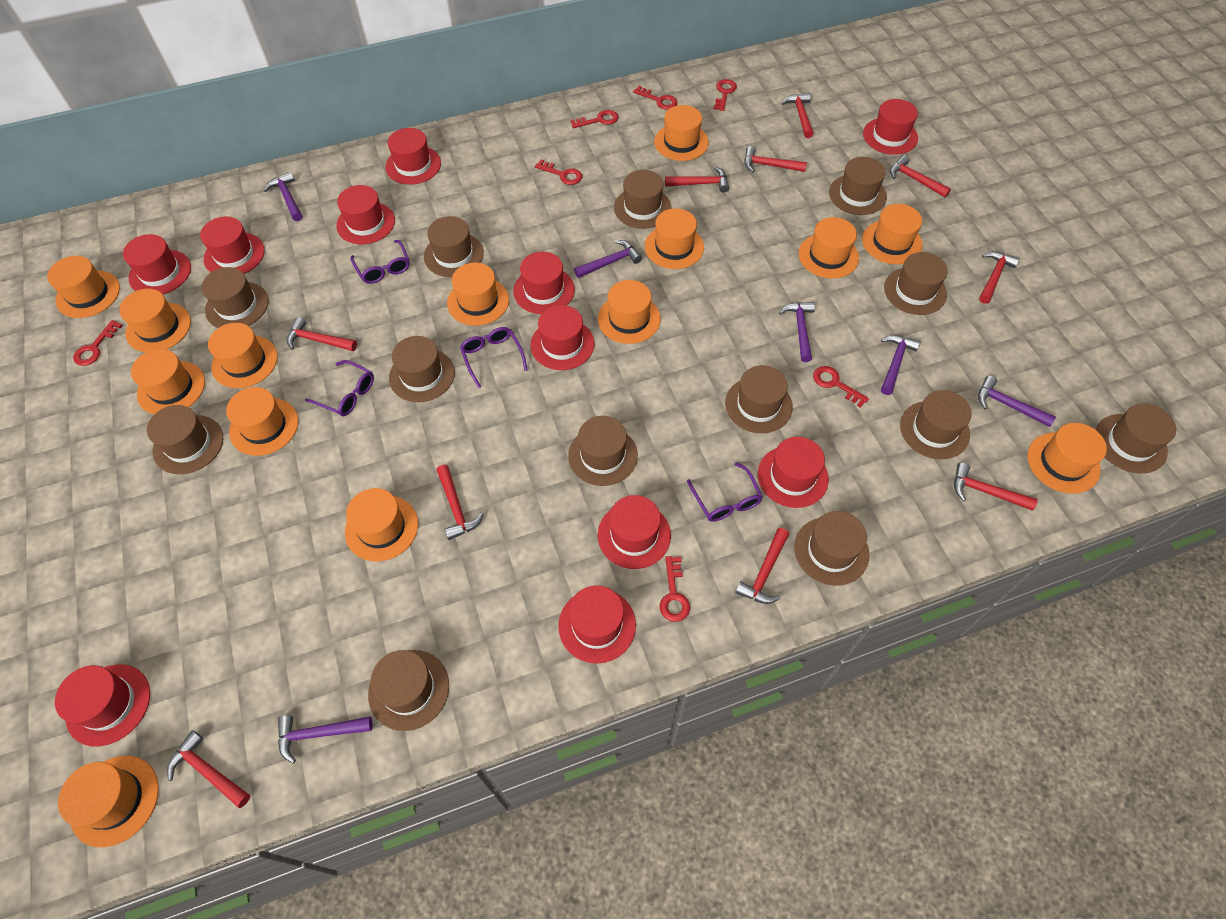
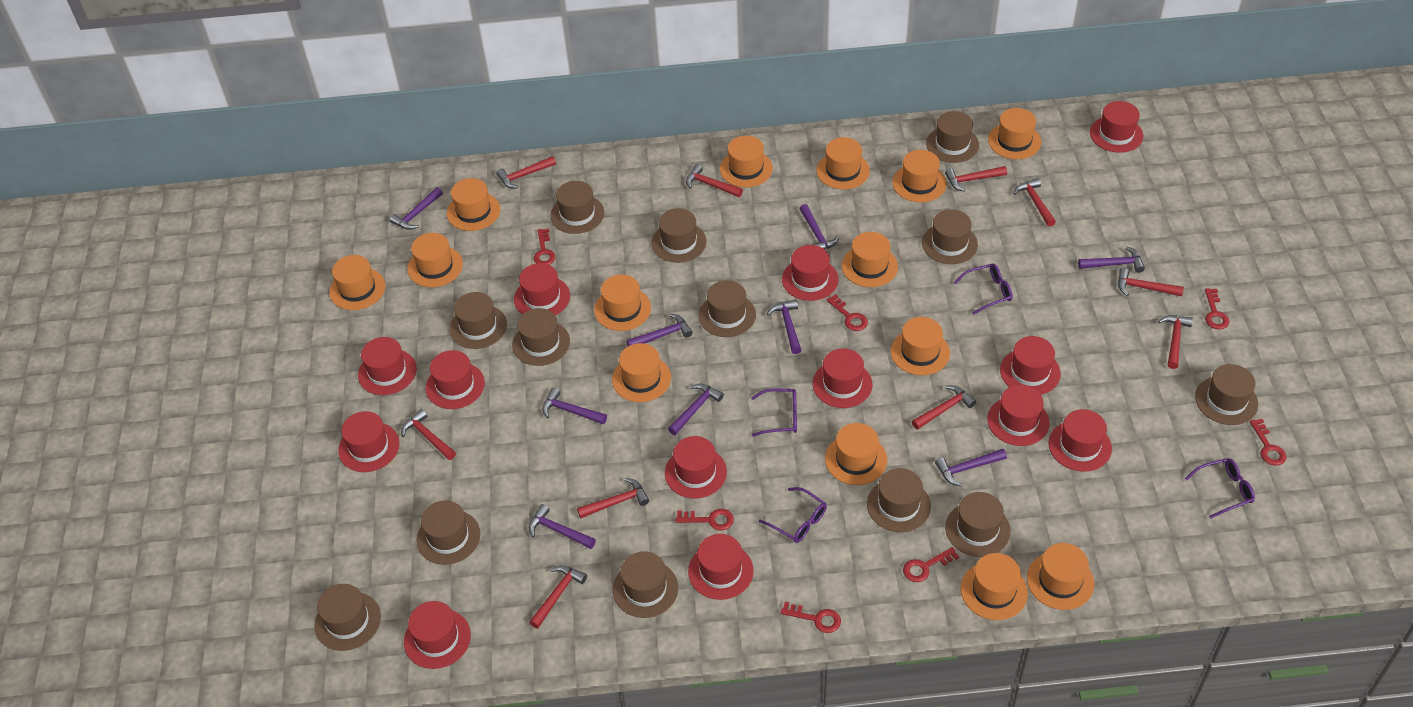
purple hammer: 6 -> 9
red hat: 11 -> 13

